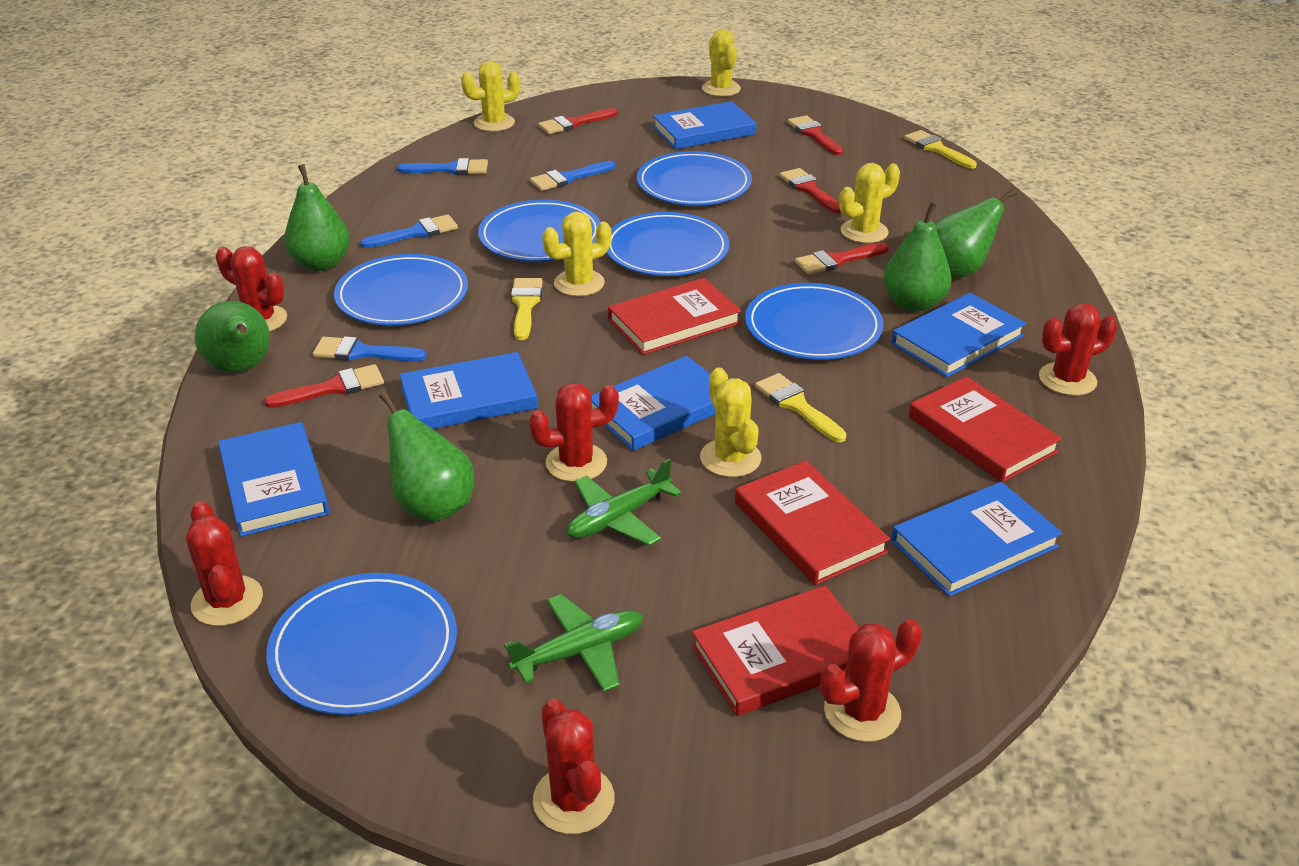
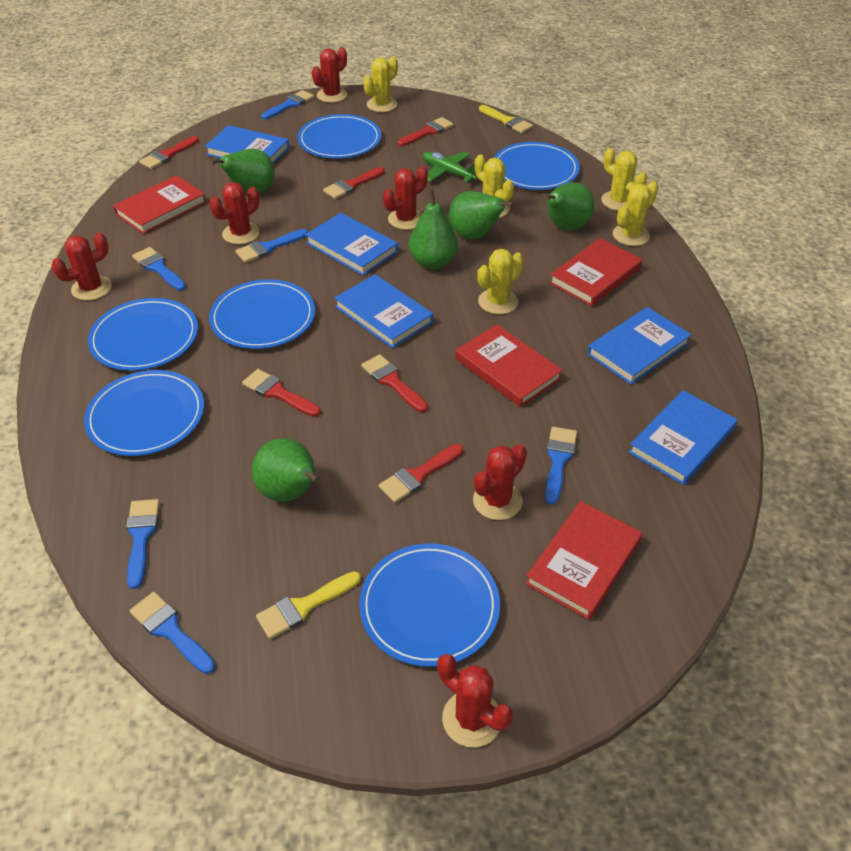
blue book: 6 -> 5
blue brush: 4 -> 6
green plane: 2 -> 1
red brush: 5 -> 6
yellow brush: 3 -> 2

